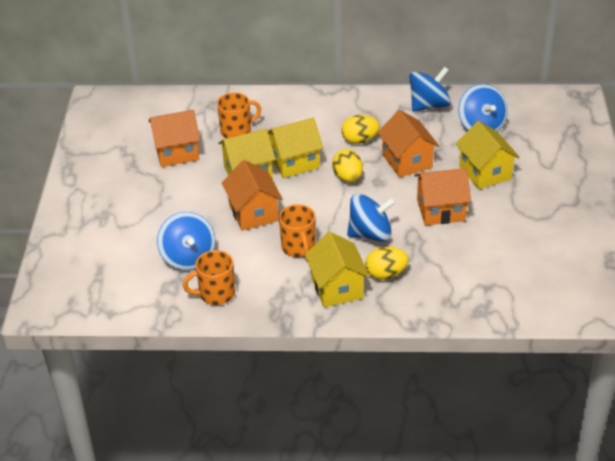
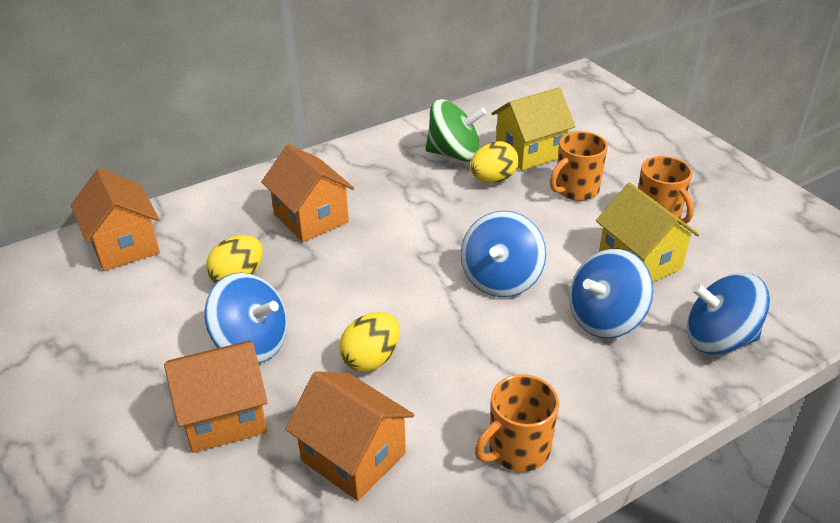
green spinning top: 0 -> 1
yellow house: 4 -> 2

